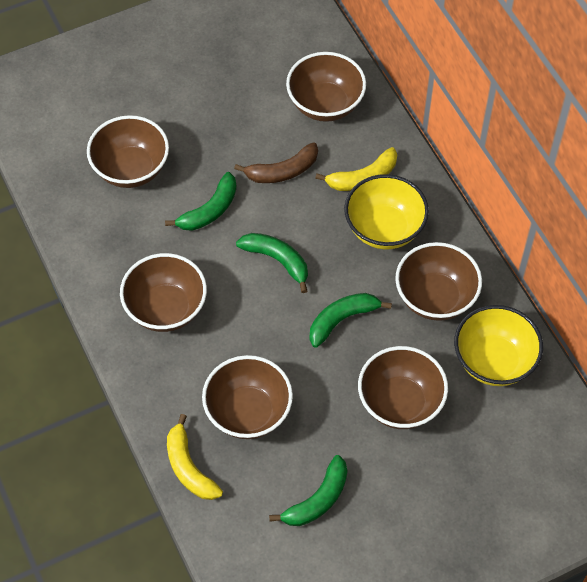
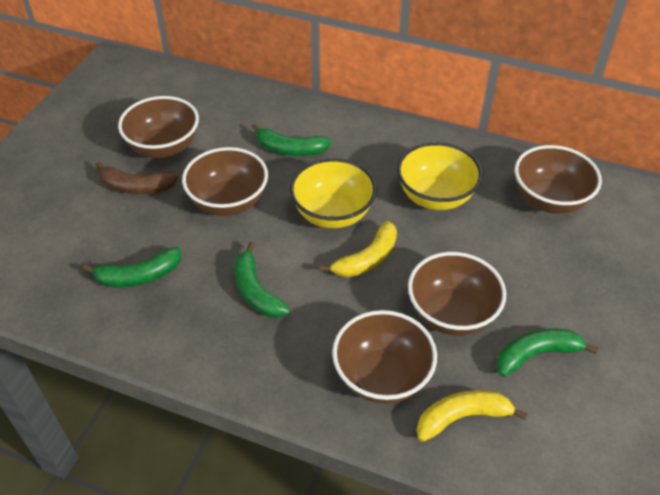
brown bowl: 6 -> 5

